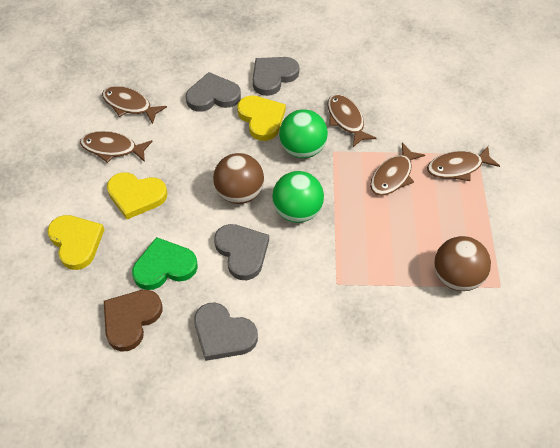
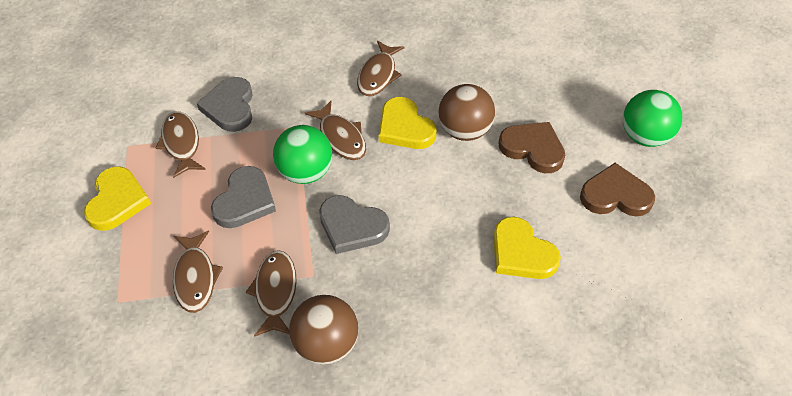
brown heart: 1 -> 2
green heart: 1 -> 0
grey heart: 4 -> 3

